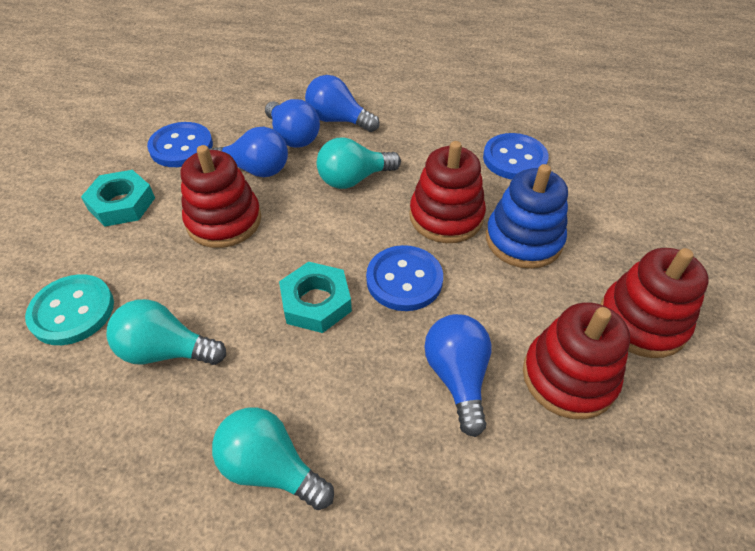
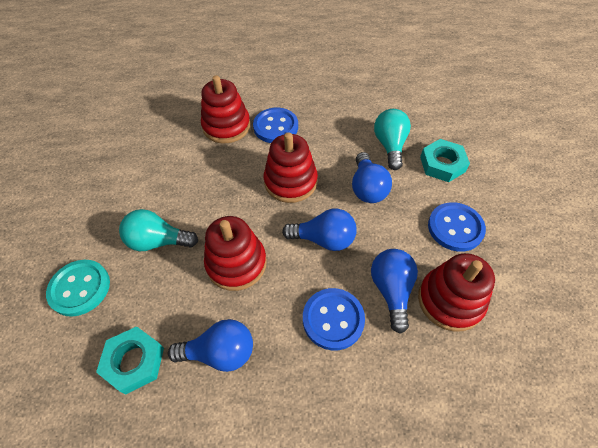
blue stacking toy: 1 -> 0
turquoise light bulb: 3 -> 2

